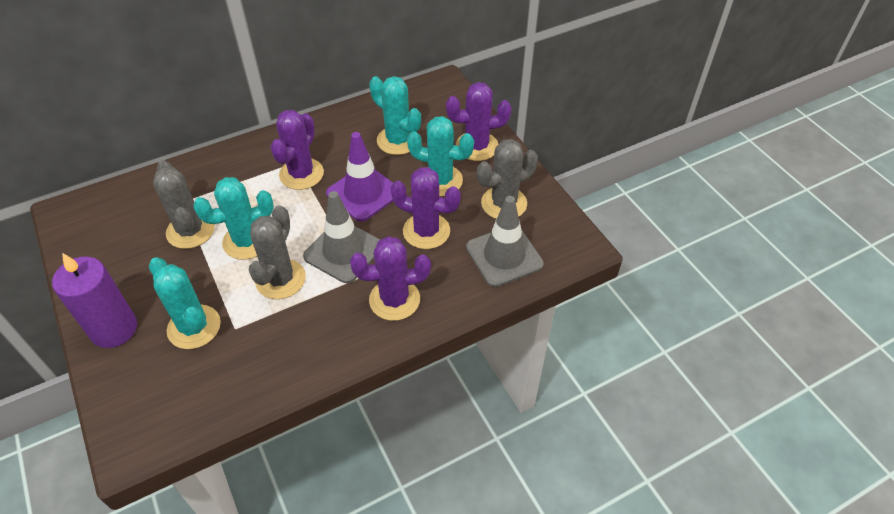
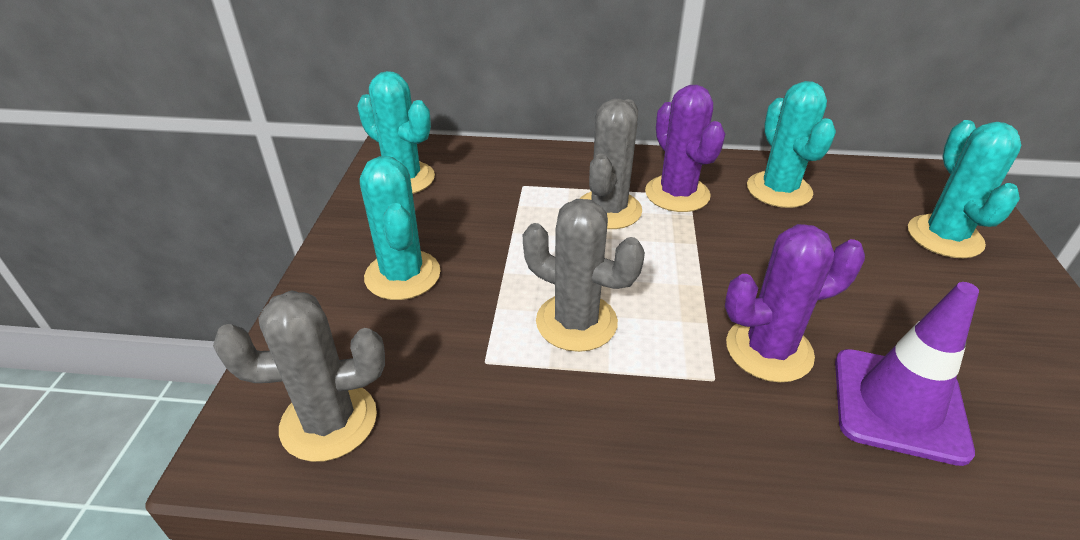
grey traffic cone: 2 -> 0
purple cactus: 4 -> 2
purple candle: 1 -> 0

